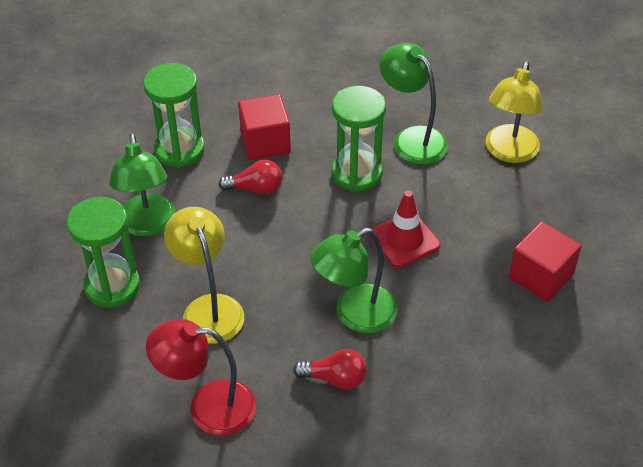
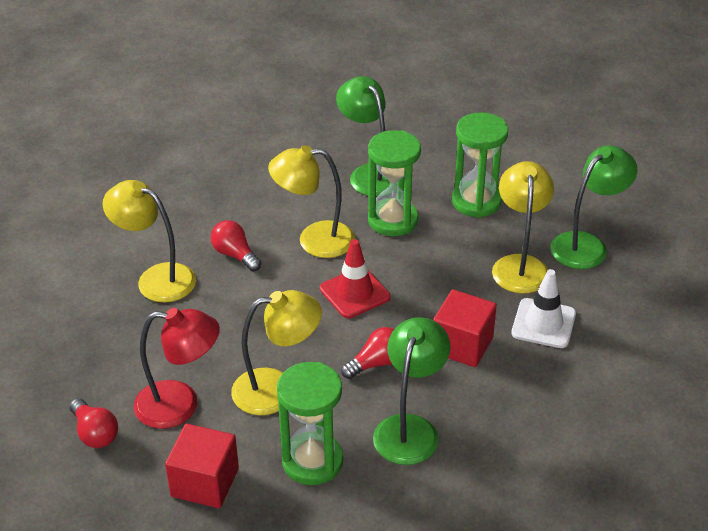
red light bulb: 2 -> 3
white traffic cone: 0 -> 1
yellow lamp: 2 -> 4

